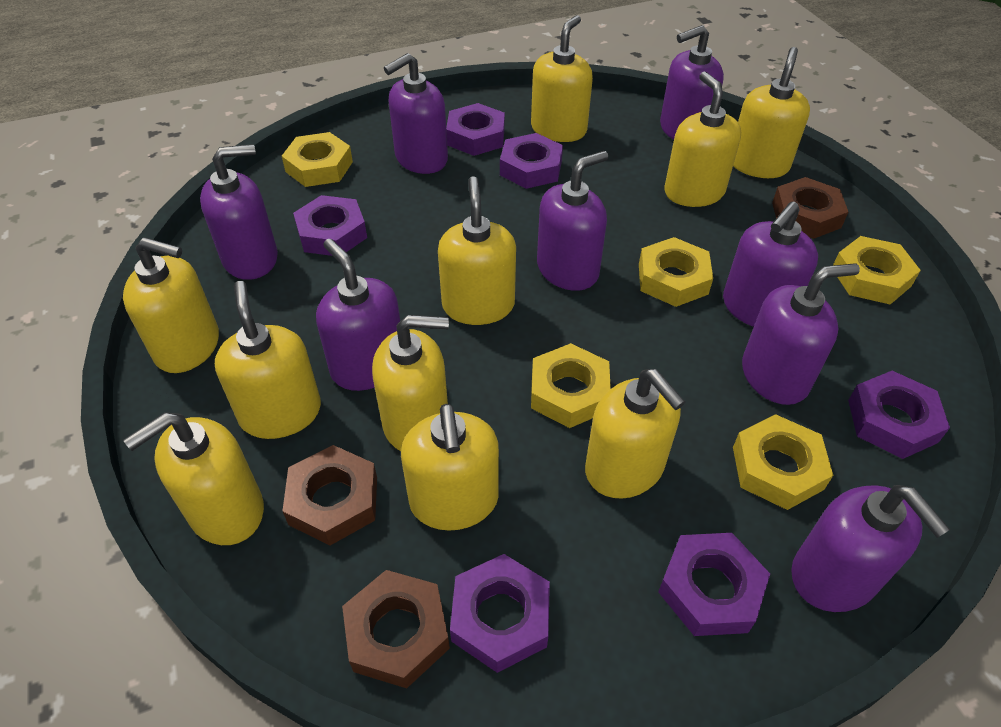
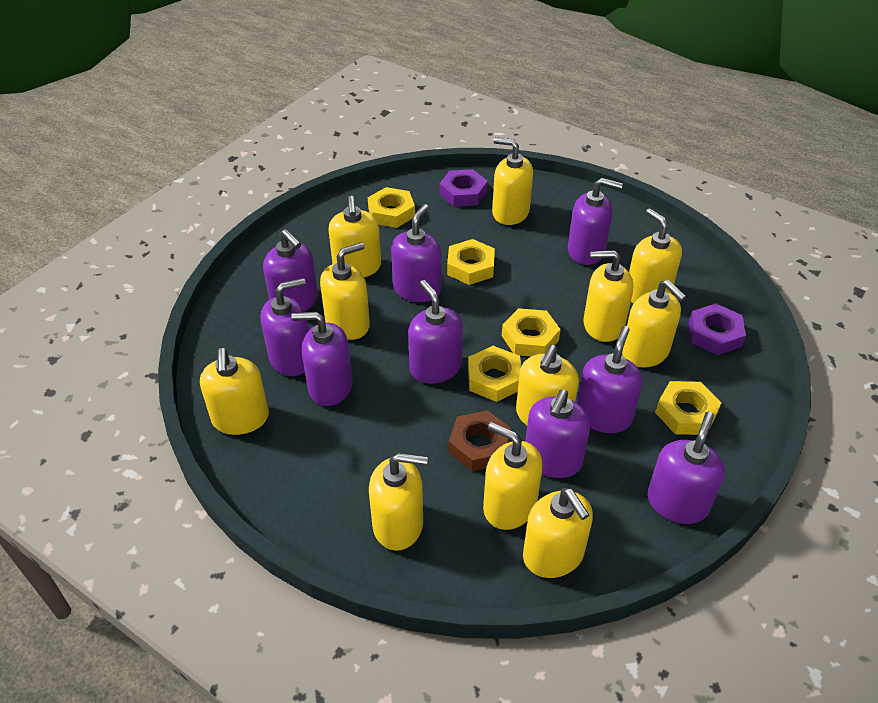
brown nut: 3 -> 1
purple nut: 6 -> 2
purple soap dispenser: 8 -> 9
yellow soap dispenser: 10 -> 11

